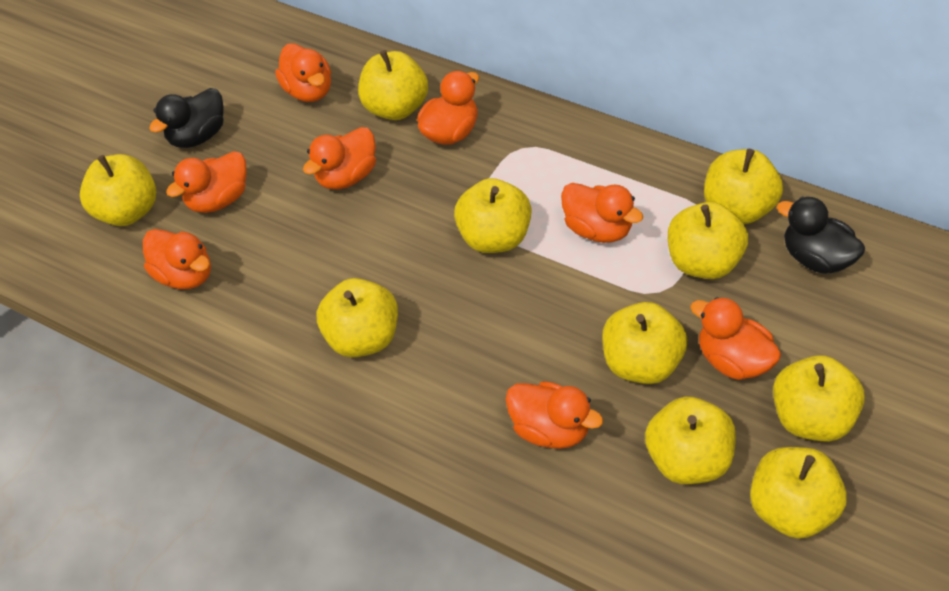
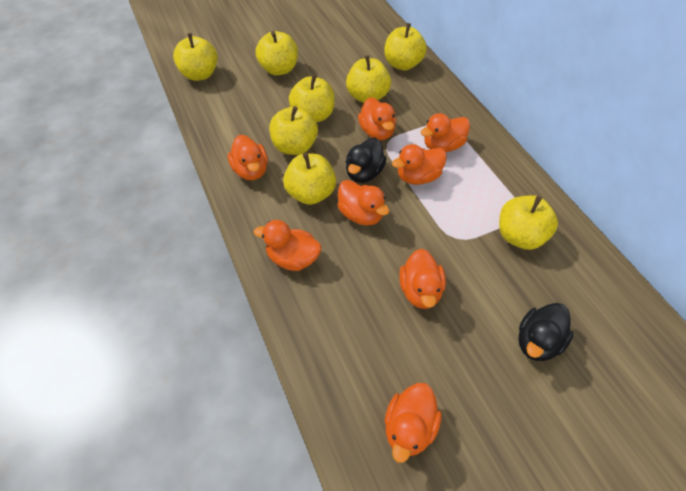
yellow apple: 10 -> 8

